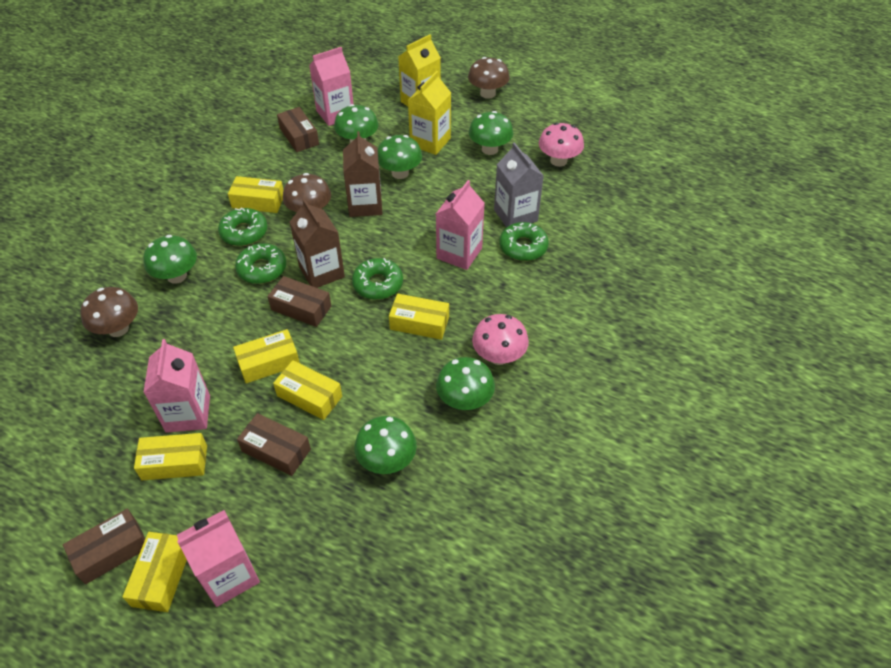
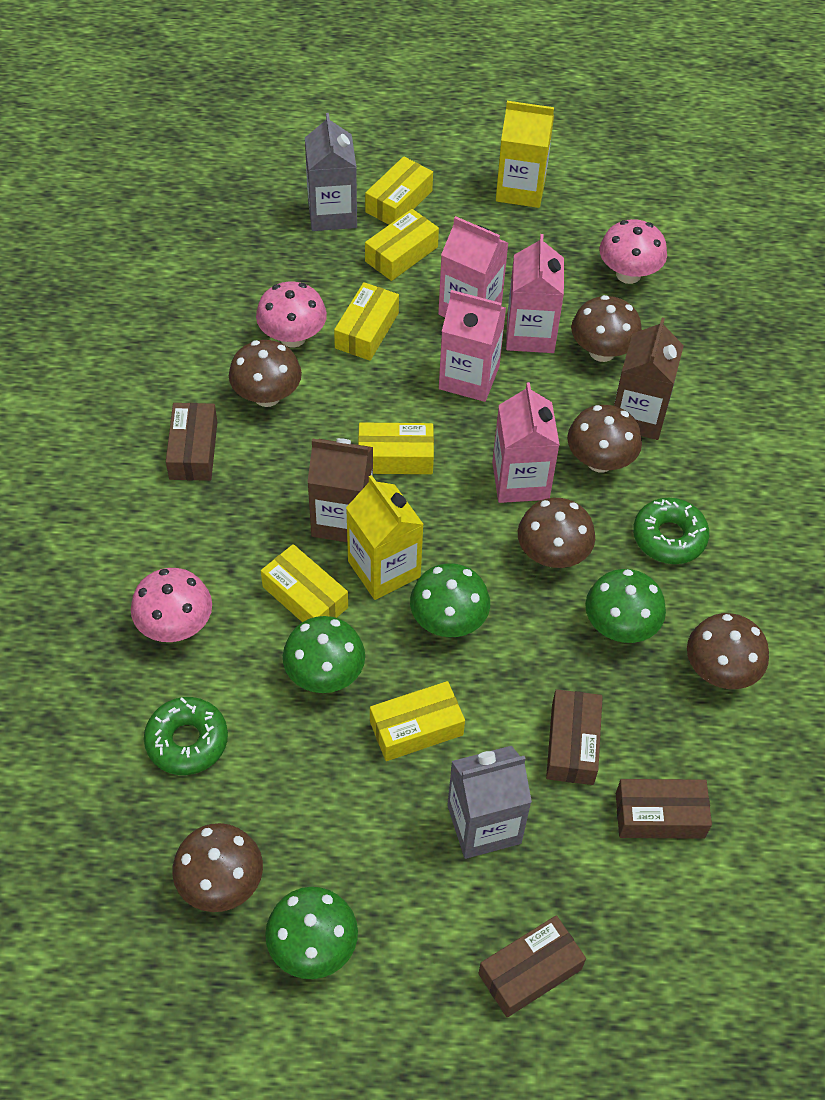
brown mushroom: 3 -> 6
green donut: 4 -> 2
green mushroom: 6 -> 4
grey carton: 1 -> 2
pink mushroom: 2 -> 3

